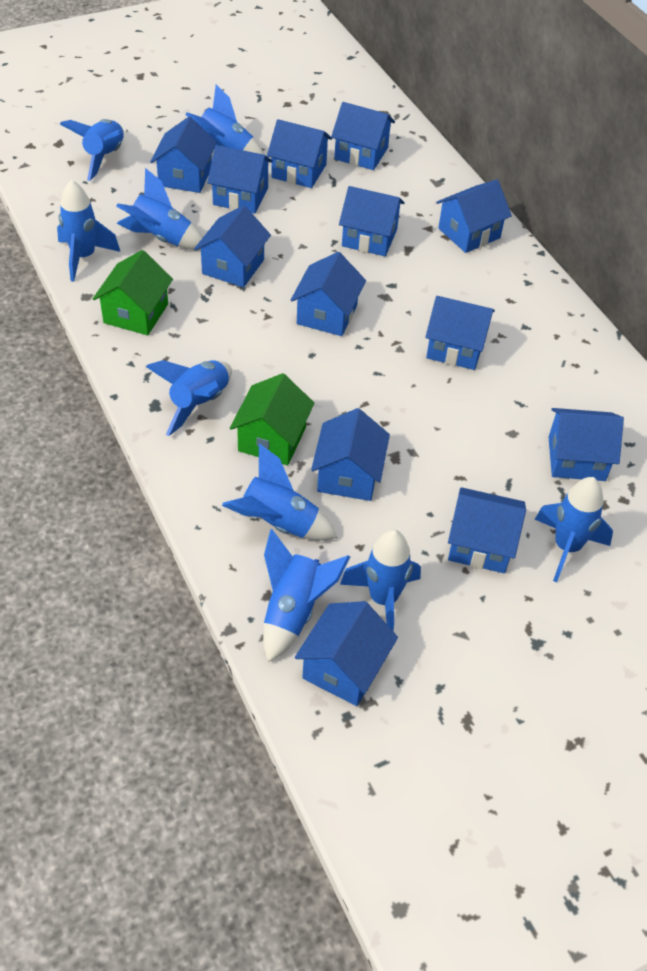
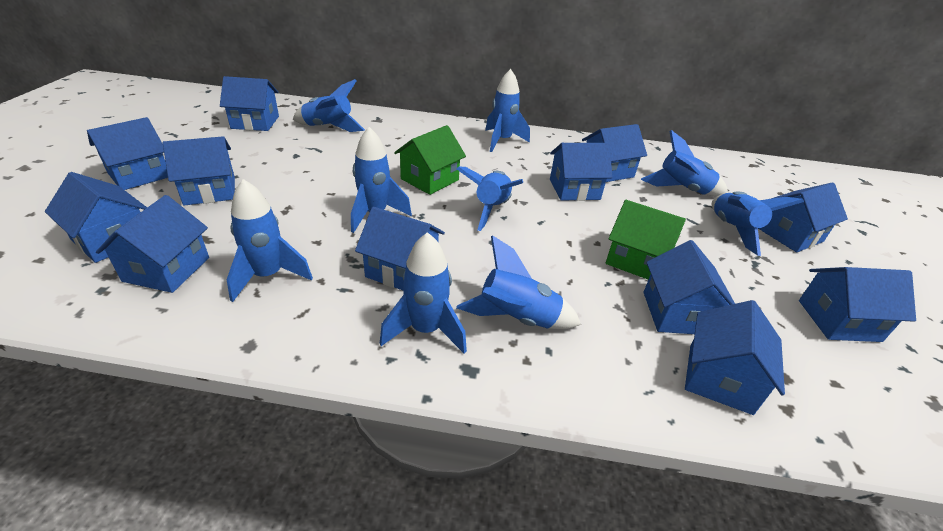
blue house: 13 -> 12

